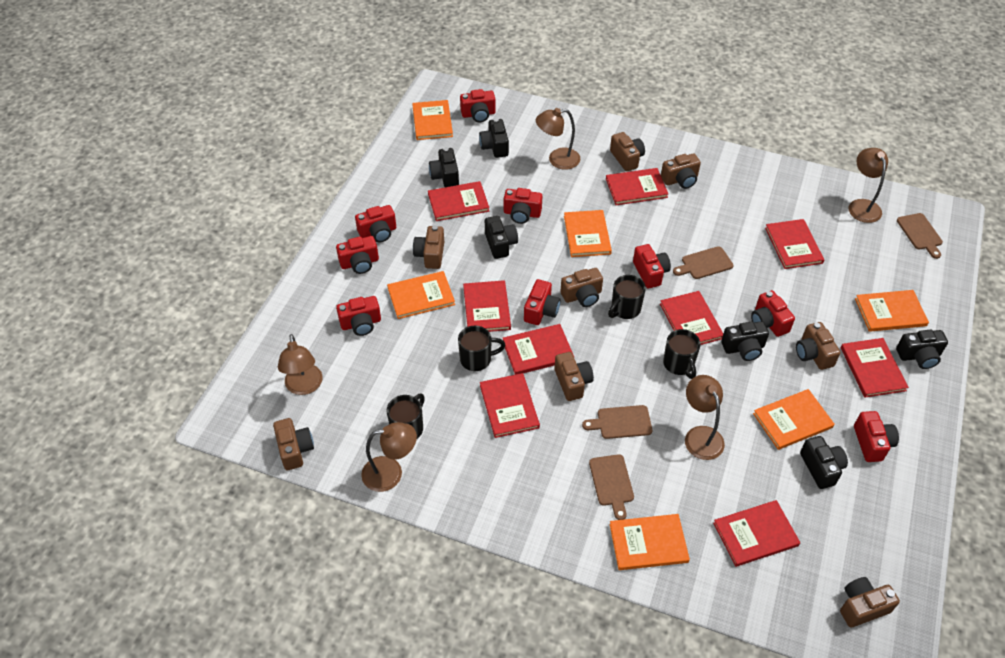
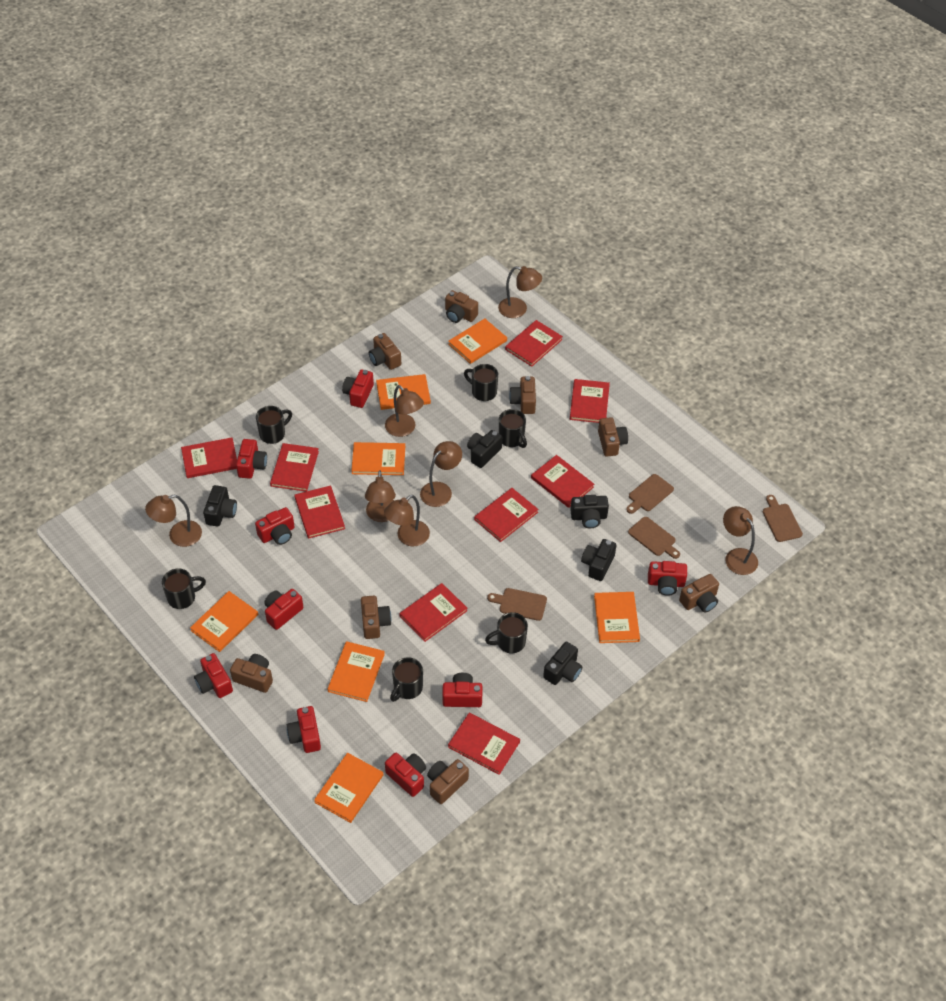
black camera: 6 -> 5
black mug: 4 -> 6
brown lamp: 5 -> 7
orange book: 6 -> 7

